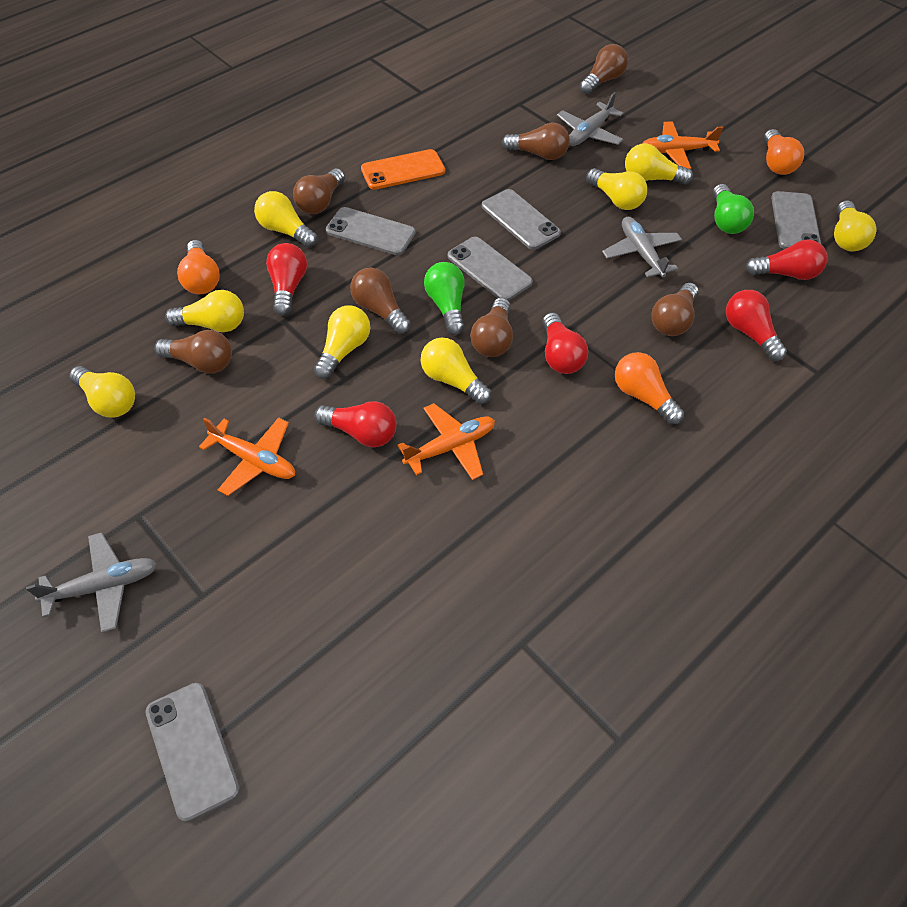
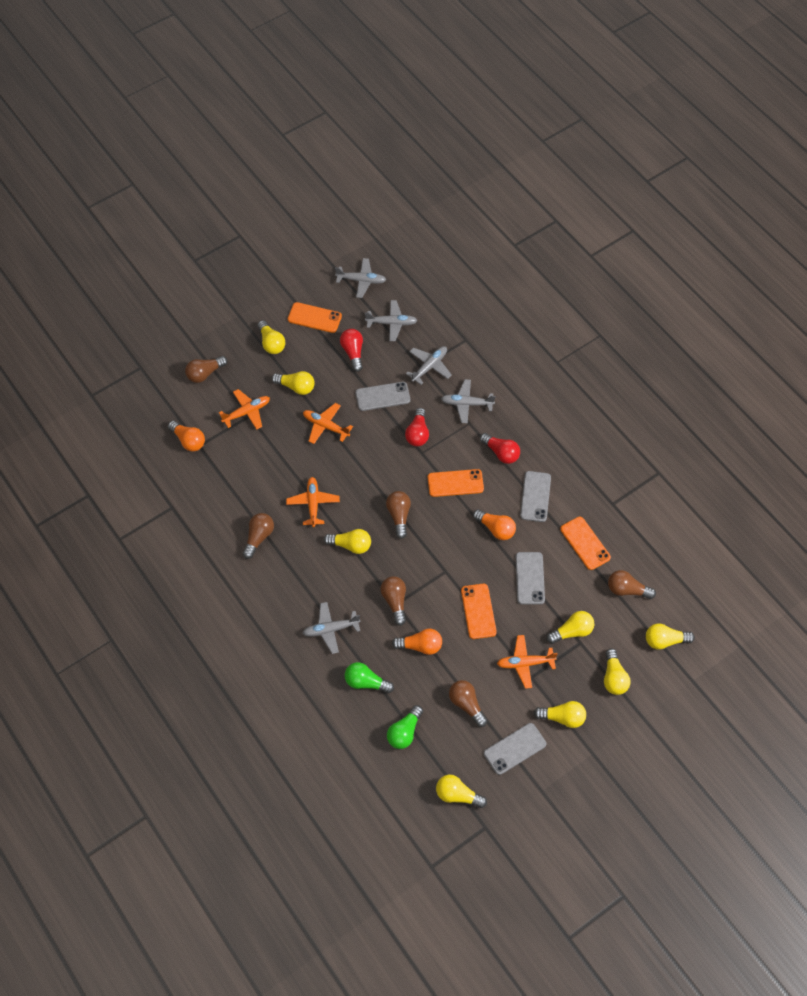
brown light bulb: 7 -> 6
grey phone: 5 -> 4
grey plane: 3 -> 5
orange phone: 1 -> 4
orange plane: 3 -> 4
red light bulb: 5 -> 3

